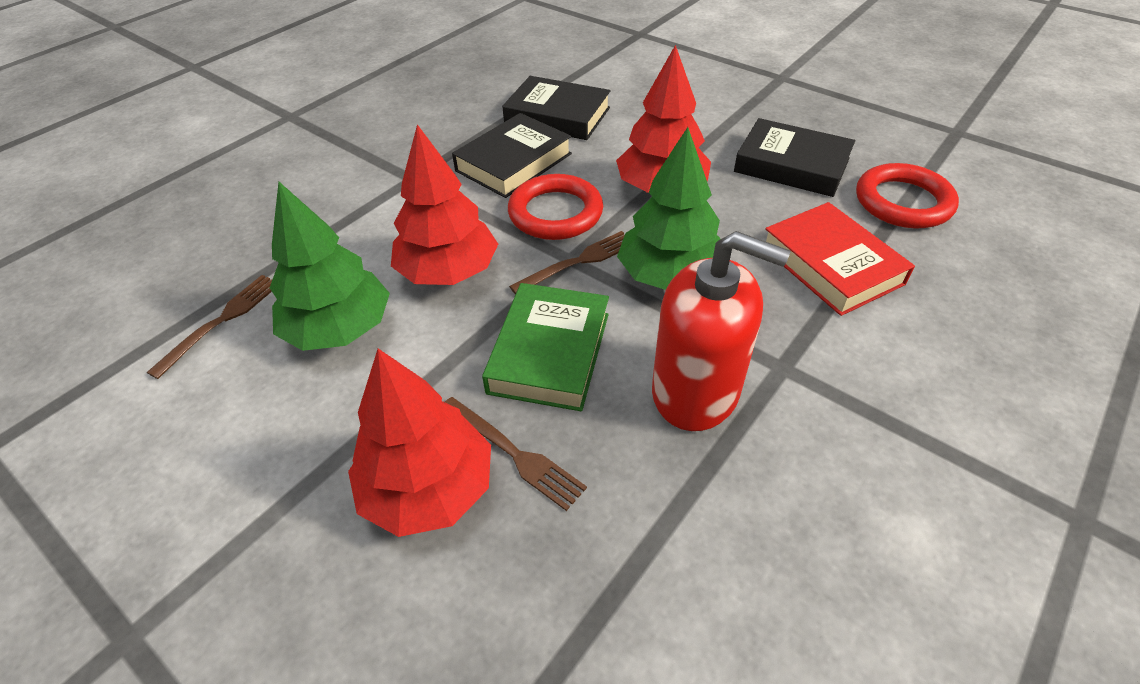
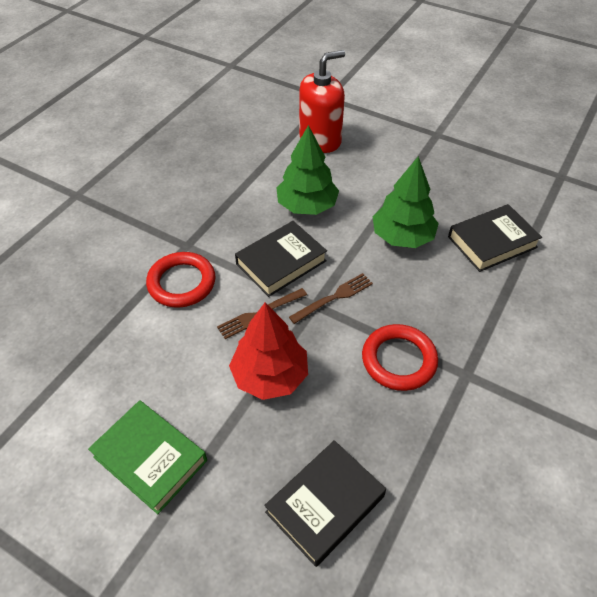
brown fork: 3 -> 2
red book: 1 -> 0
red tree: 3 -> 1

